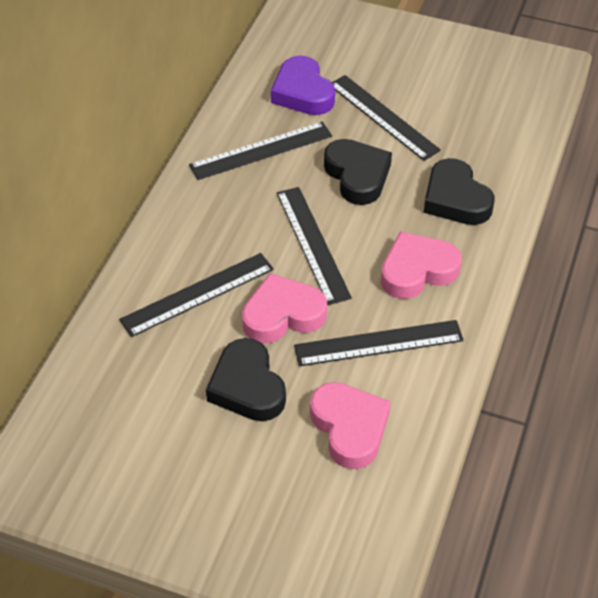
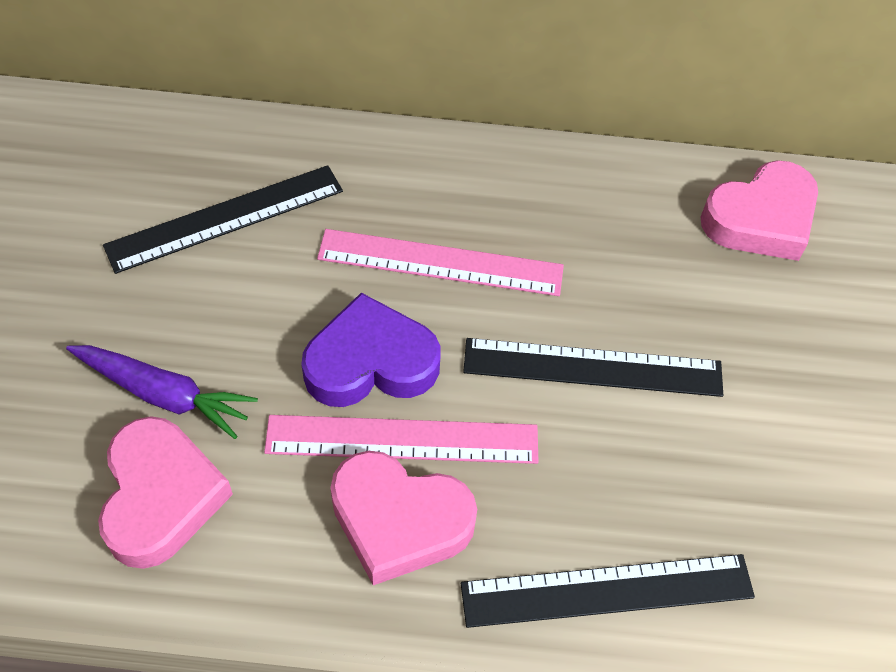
black heart: 3 -> 0
black ruler: 5 -> 3
pink ruler: 0 -> 2
purple carrot: 0 -> 1

